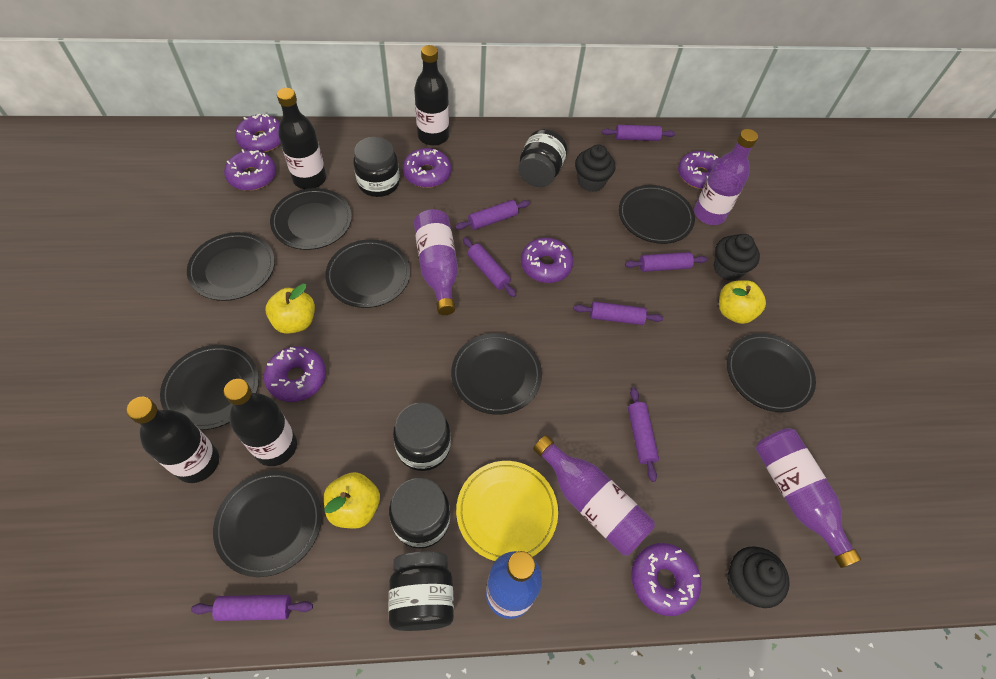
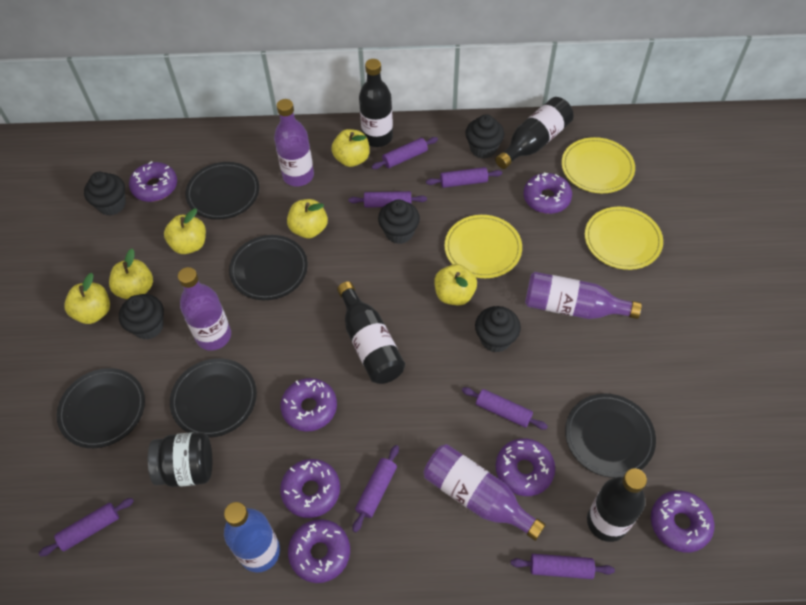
black cupcake: 3 -> 5
black jar: 5 -> 1
black plate: 8 -> 5
yellow apple: 3 -> 6
yellow plate: 1 -> 3

